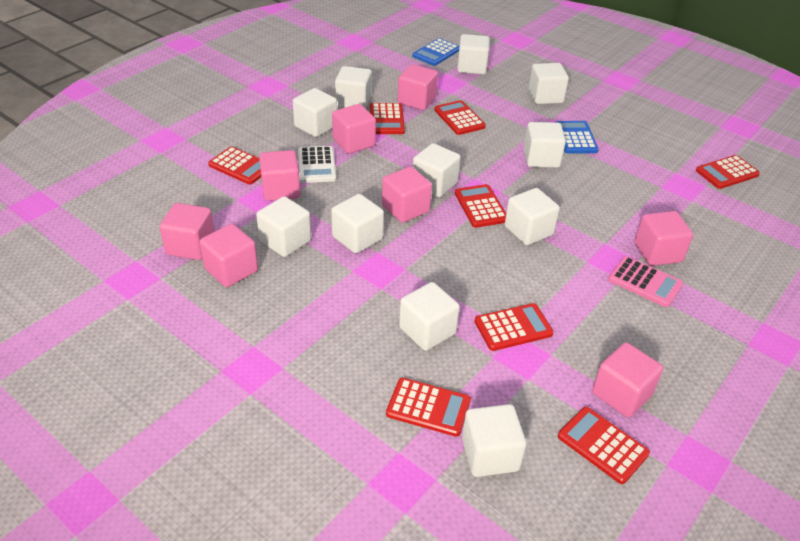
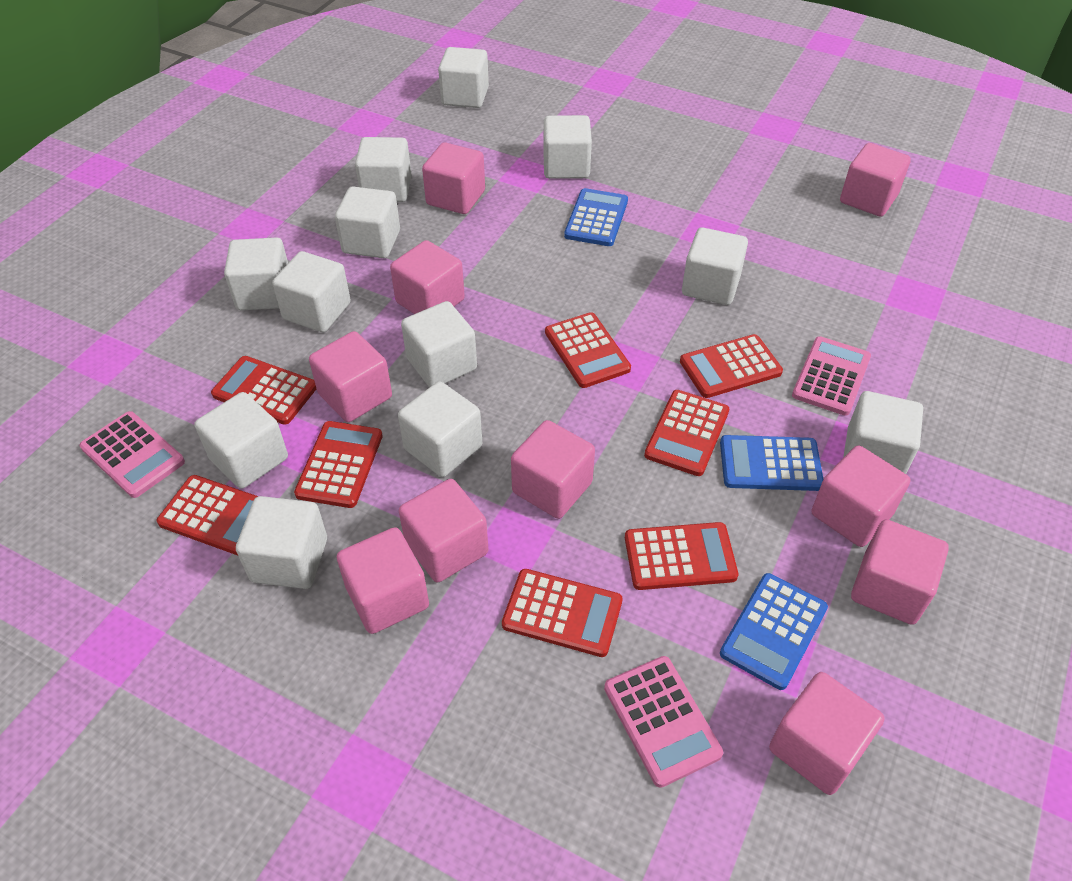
blue calculator: 2 -> 3
pink calculator: 1 -> 3
pink cube: 8 -> 10
white calculator: 1 -> 0
white cube: 11 -> 12

